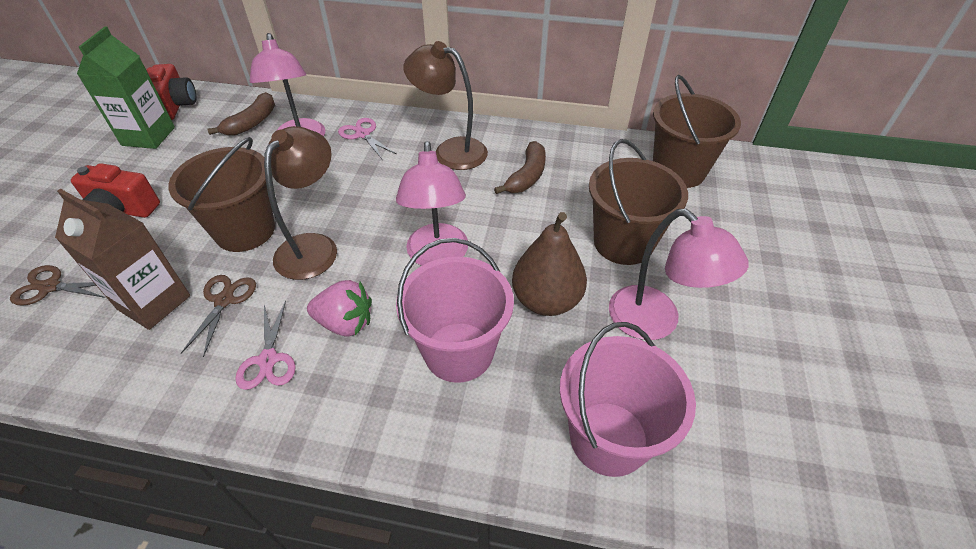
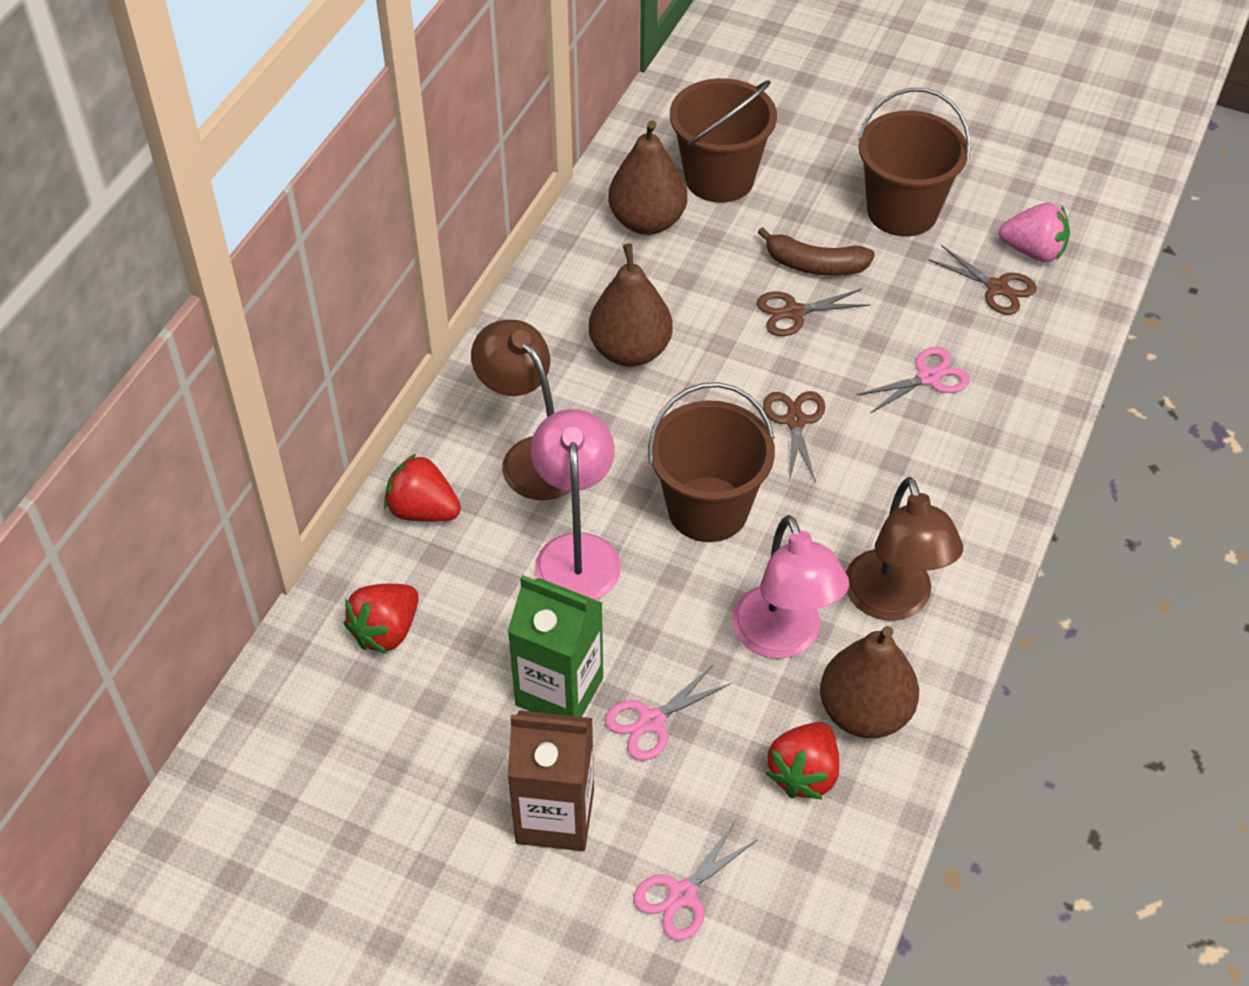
brown banana: 2 -> 1
brown pear: 1 -> 3
brown scissors: 2 -> 3
pink bucket: 2 -> 0
pink lamp: 3 -> 2
pink scissors: 2 -> 3
red camera: 2 -> 0
red strawberry: 0 -> 3

